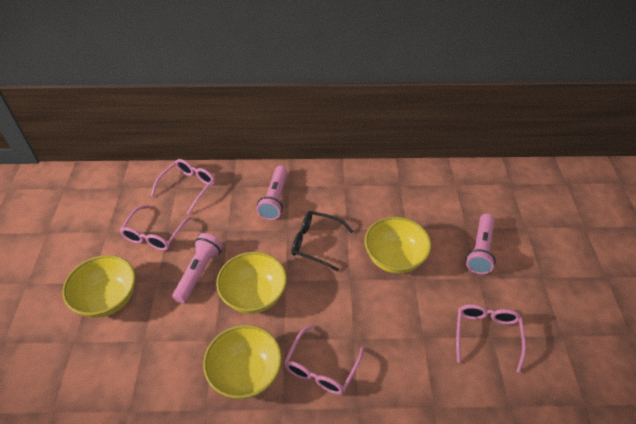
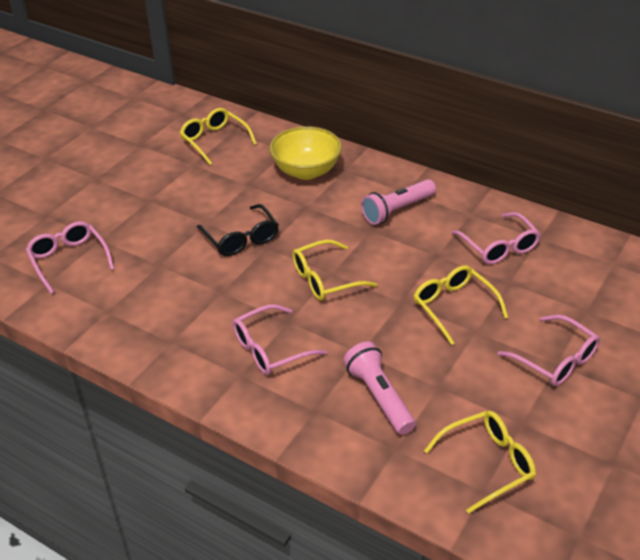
pink flashlight: 3 -> 2
yellow bowl: 4 -> 1
yellow glasses: 0 -> 4

